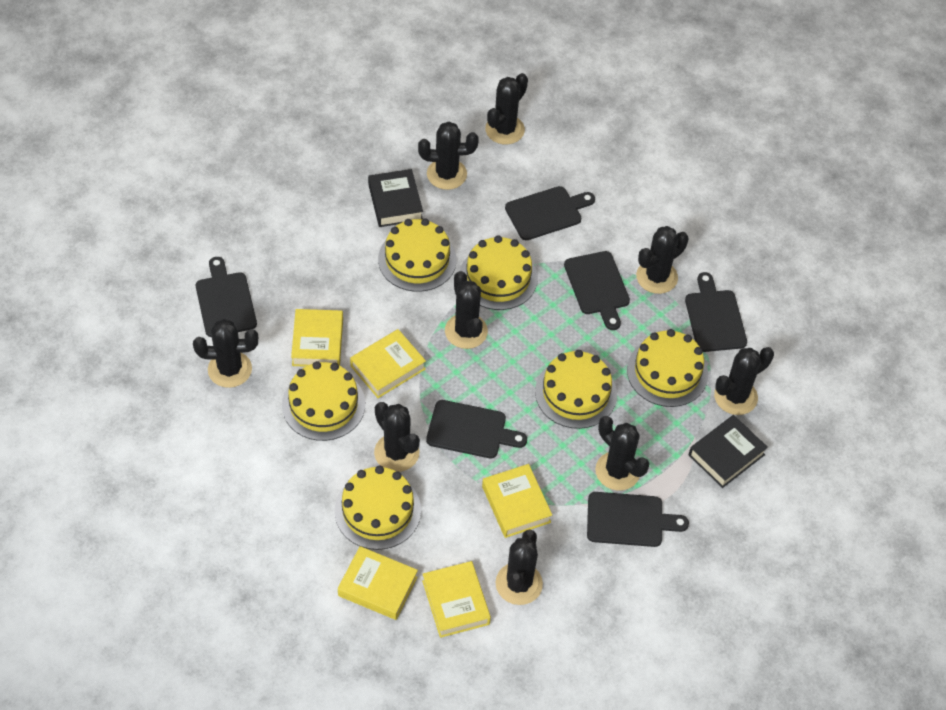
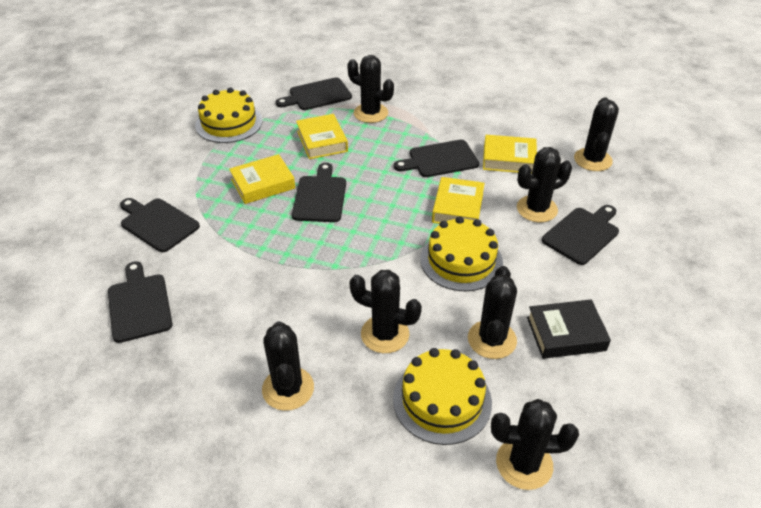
black book: 2 -> 1
black cactus: 9 -> 7
yellow book: 5 -> 4
yellow cake: 6 -> 3

